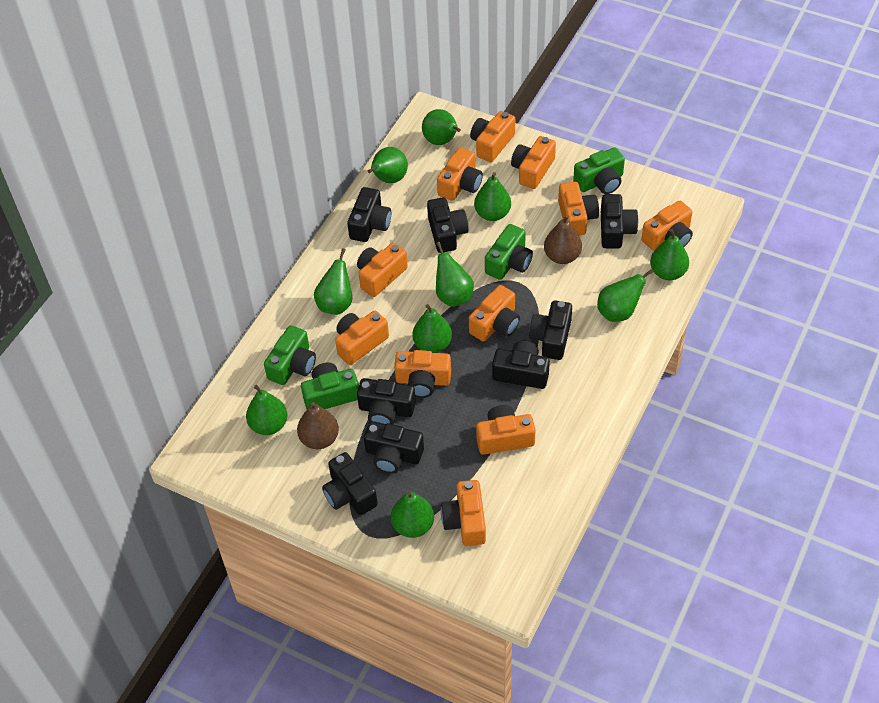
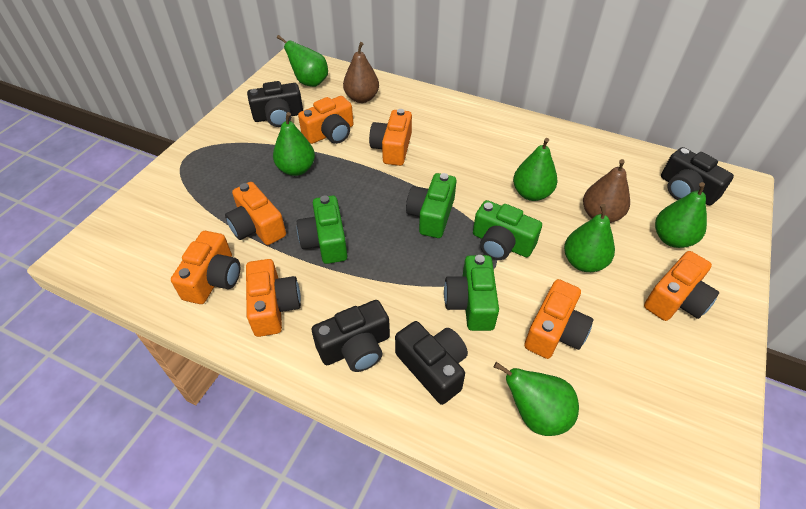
black camera: 8 -> 4
green pear: 10 -> 6
orange camera: 11 -> 7

